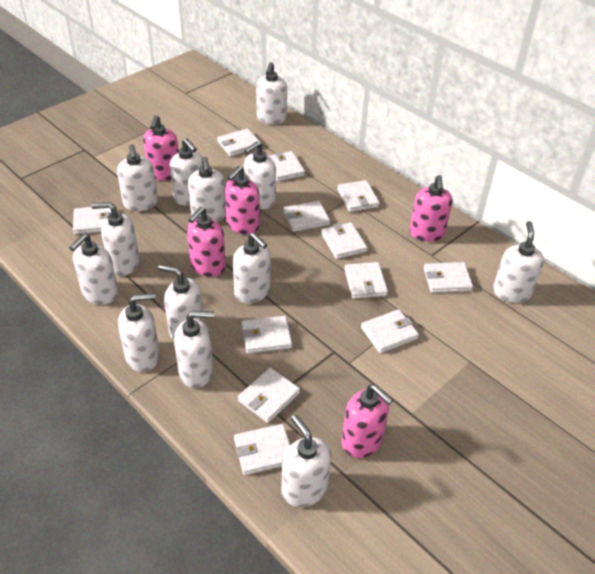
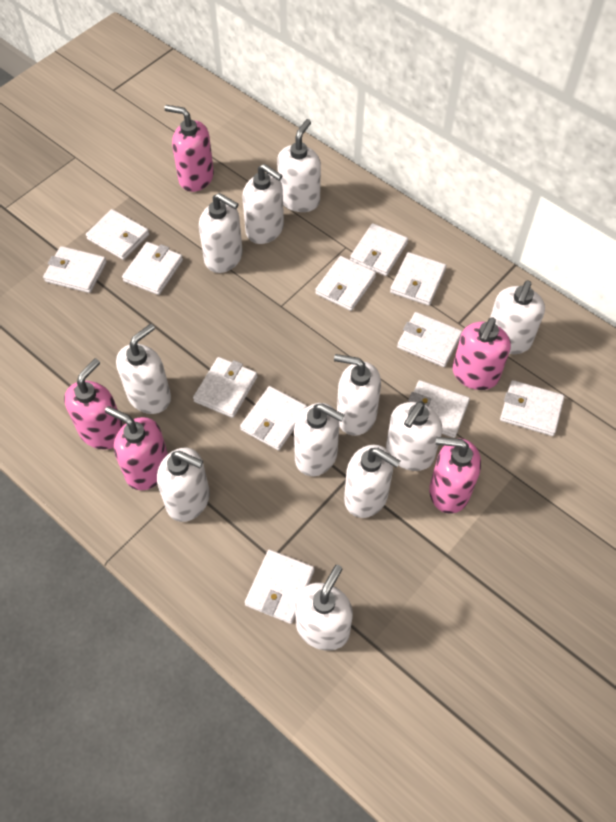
white soap dispenser: 13 -> 11

